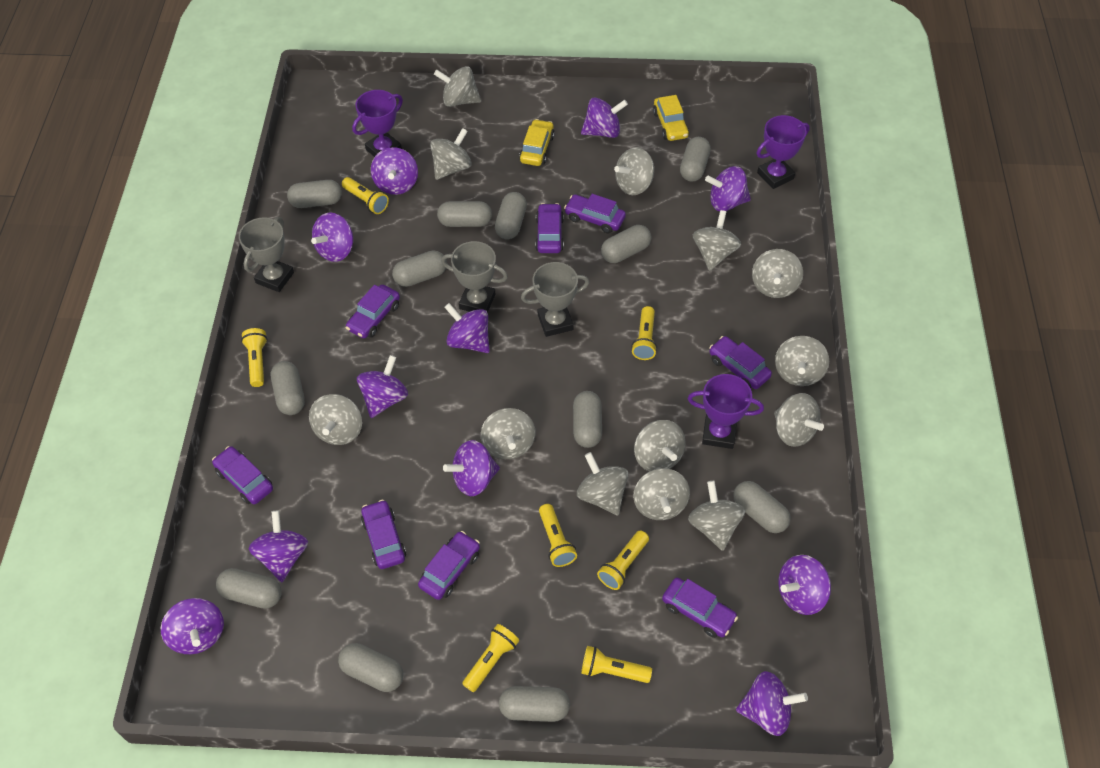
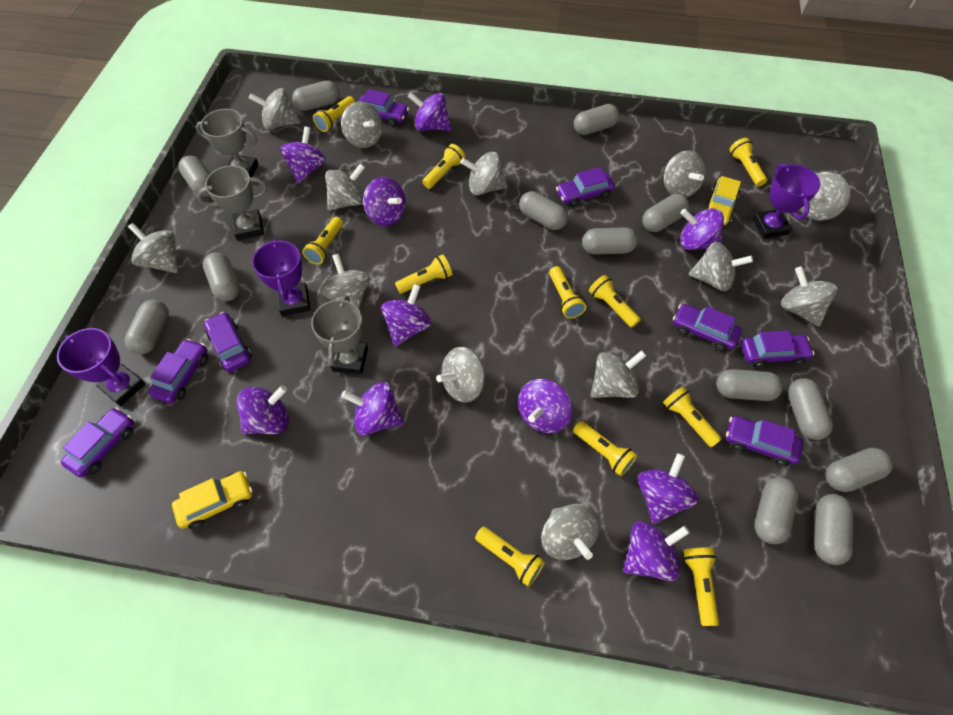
grey capsule: 12 -> 13
purple spinning top: 11 -> 10
yellow flashlight: 7 -> 11

